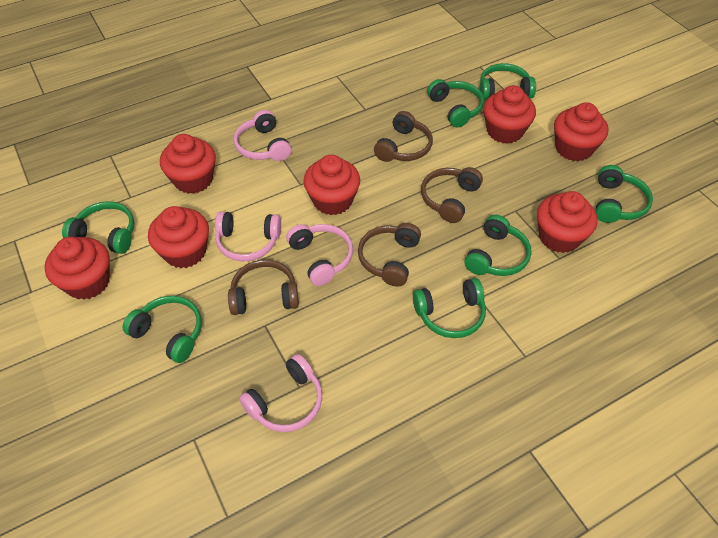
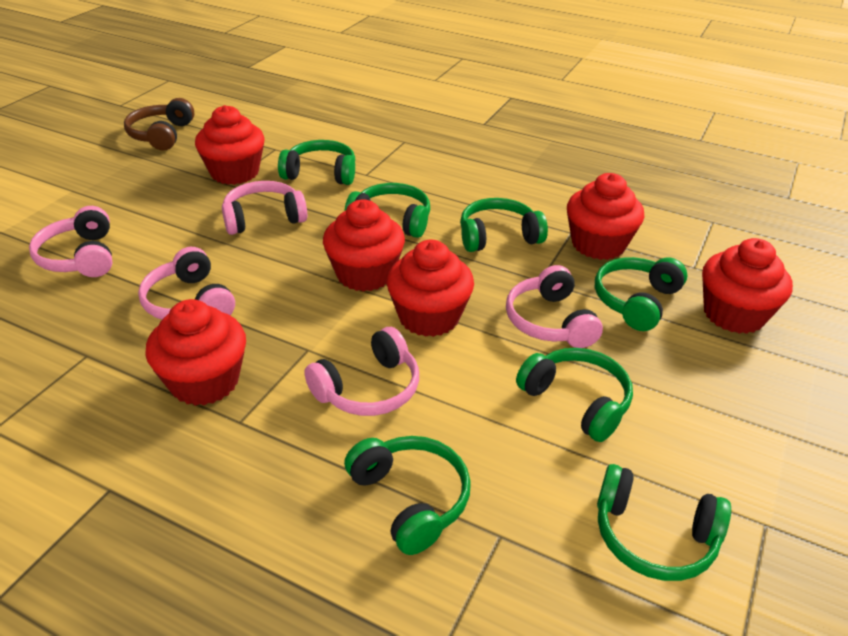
brown headphones: 4 -> 1
pink headphones: 4 -> 5
red cupcake: 7 -> 6

